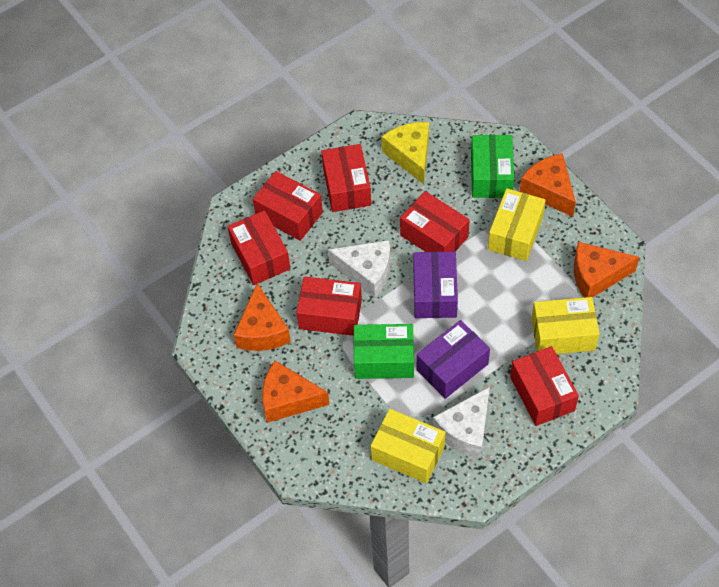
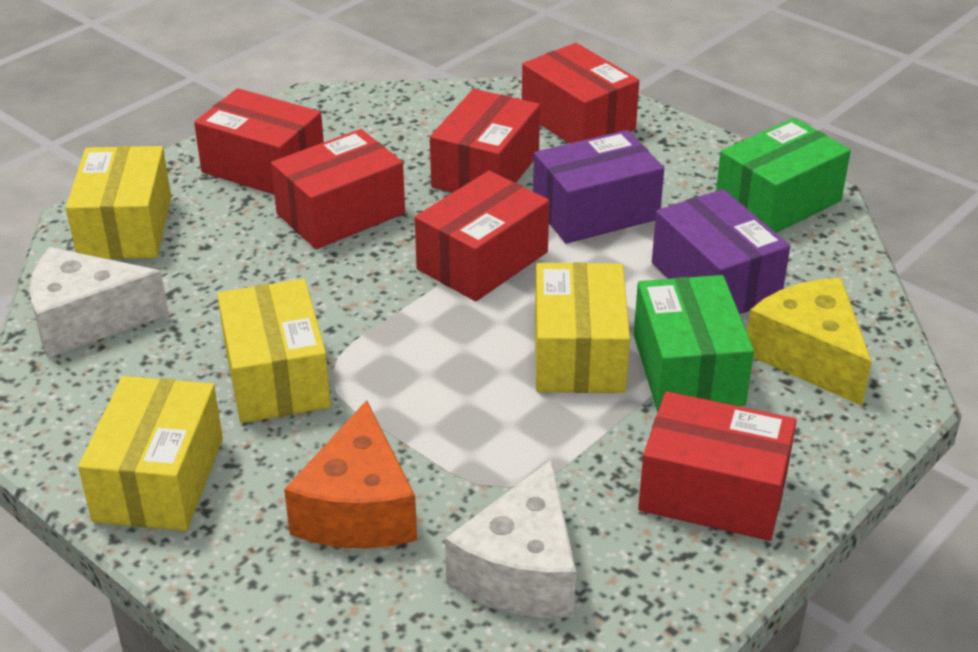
orange cheese: 4 -> 1
yellow box: 3 -> 4

